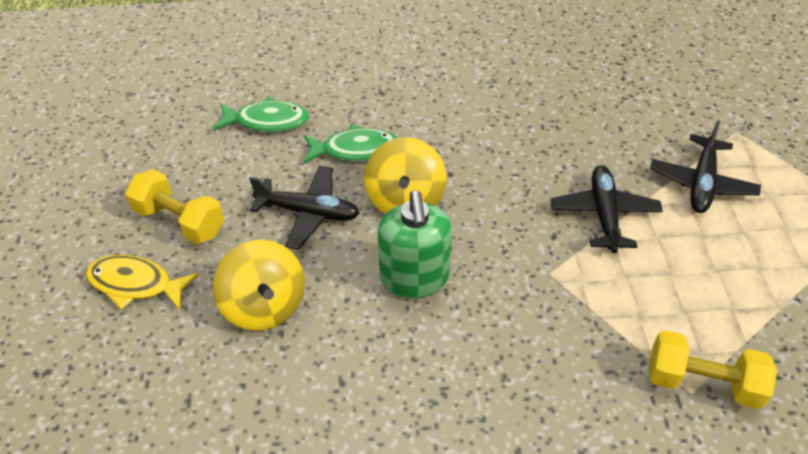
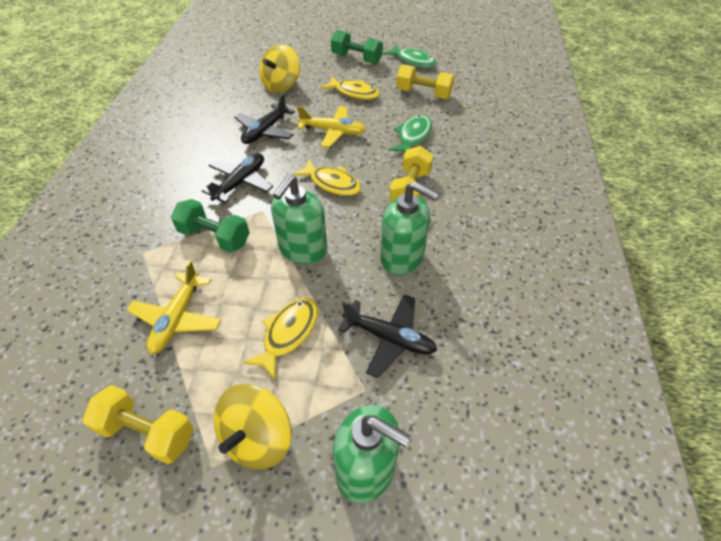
green dumbbell: 0 -> 2
green soap dispenser: 1 -> 3
yellow dumbbell: 2 -> 3
yellow fish: 1 -> 3
yellow plane: 0 -> 2

